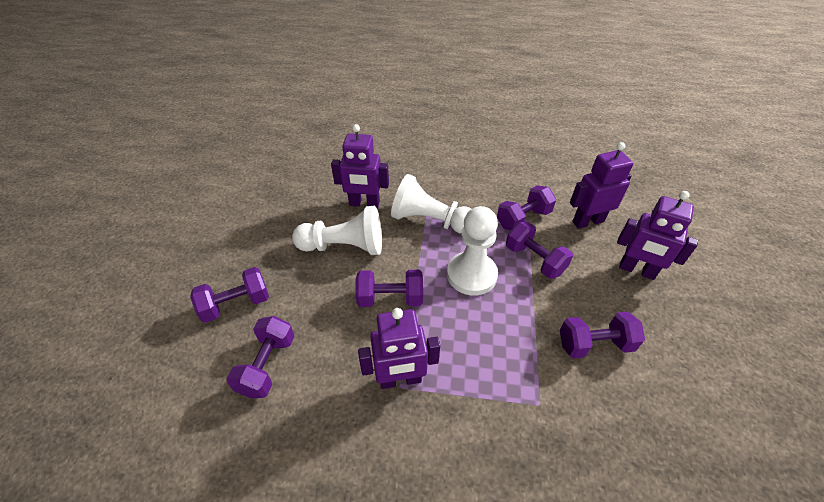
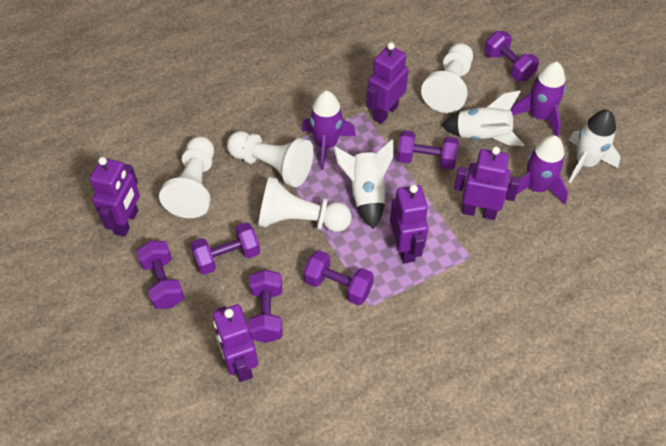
purple robot: 4 -> 5
purple rocket: 0 -> 3
white pawn: 3 -> 4
white rocket: 0 -> 3

